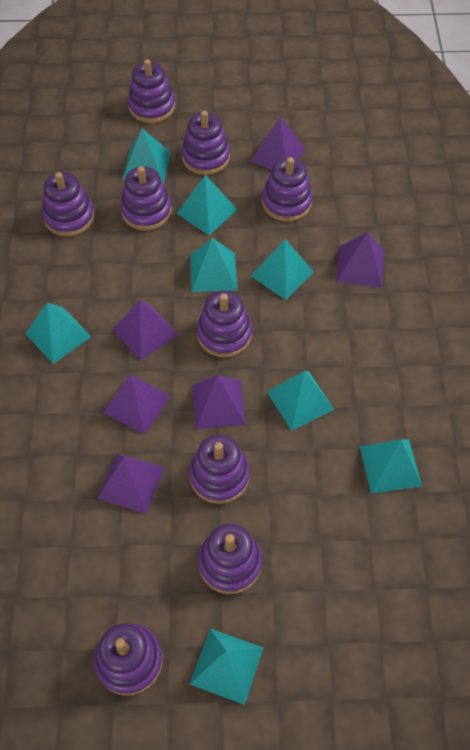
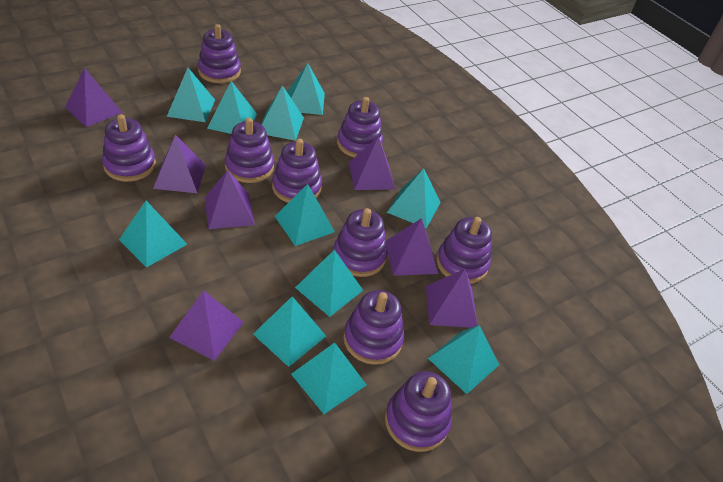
purple pyramid: 6 -> 7
turquoise pyramid: 8 -> 11

